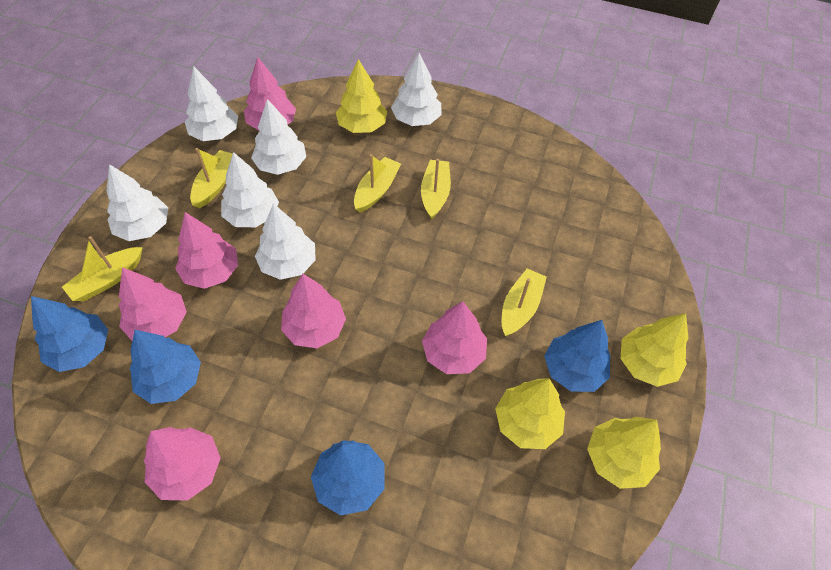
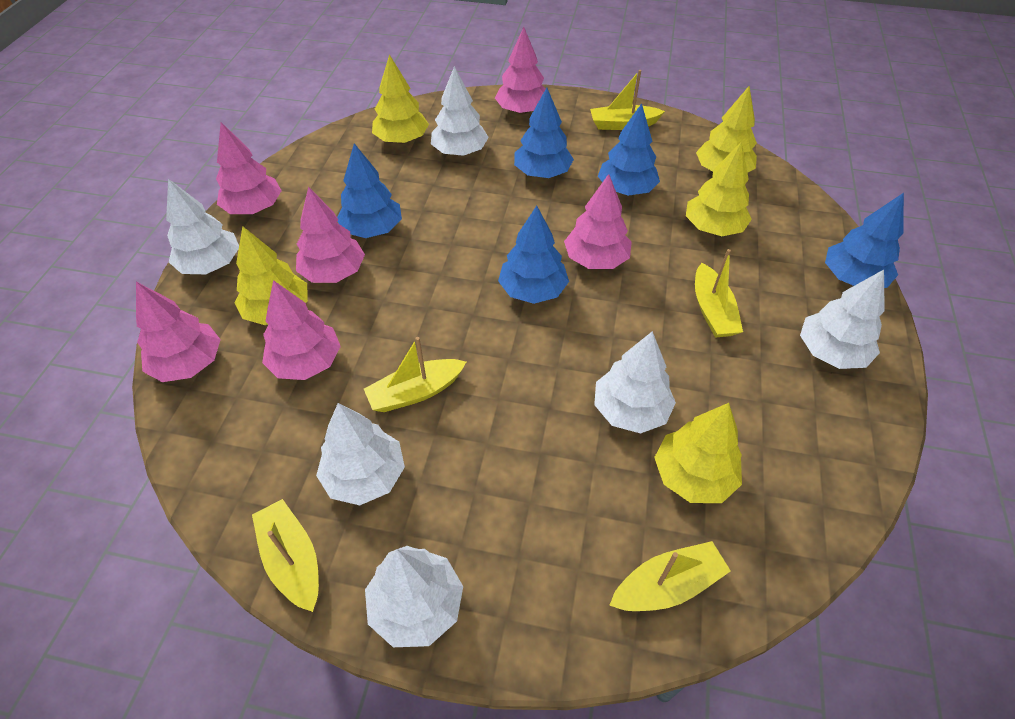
blue tree: 4 -> 5
yellow tree: 4 -> 5

